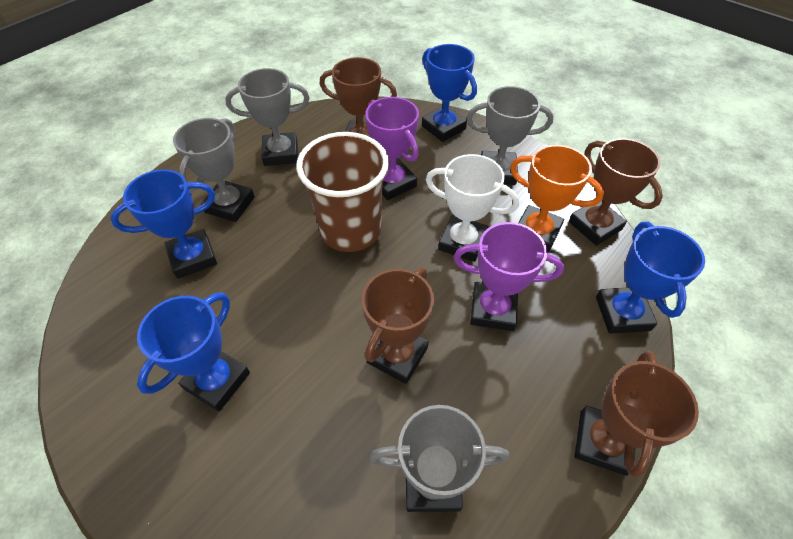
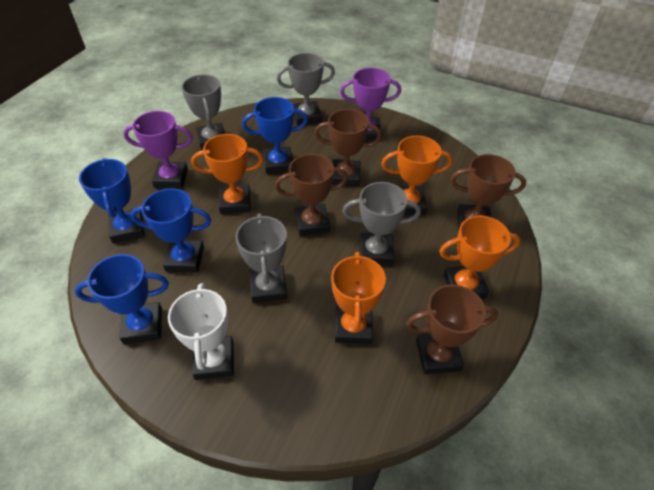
brown cup: 1 -> 0
orange trophy: 1 -> 4

